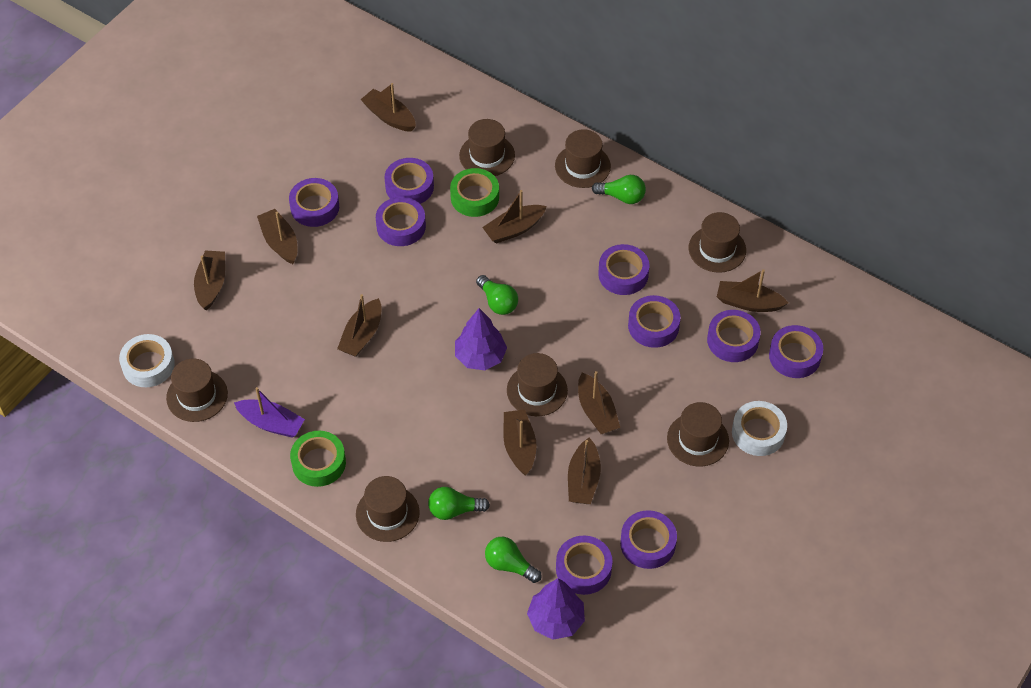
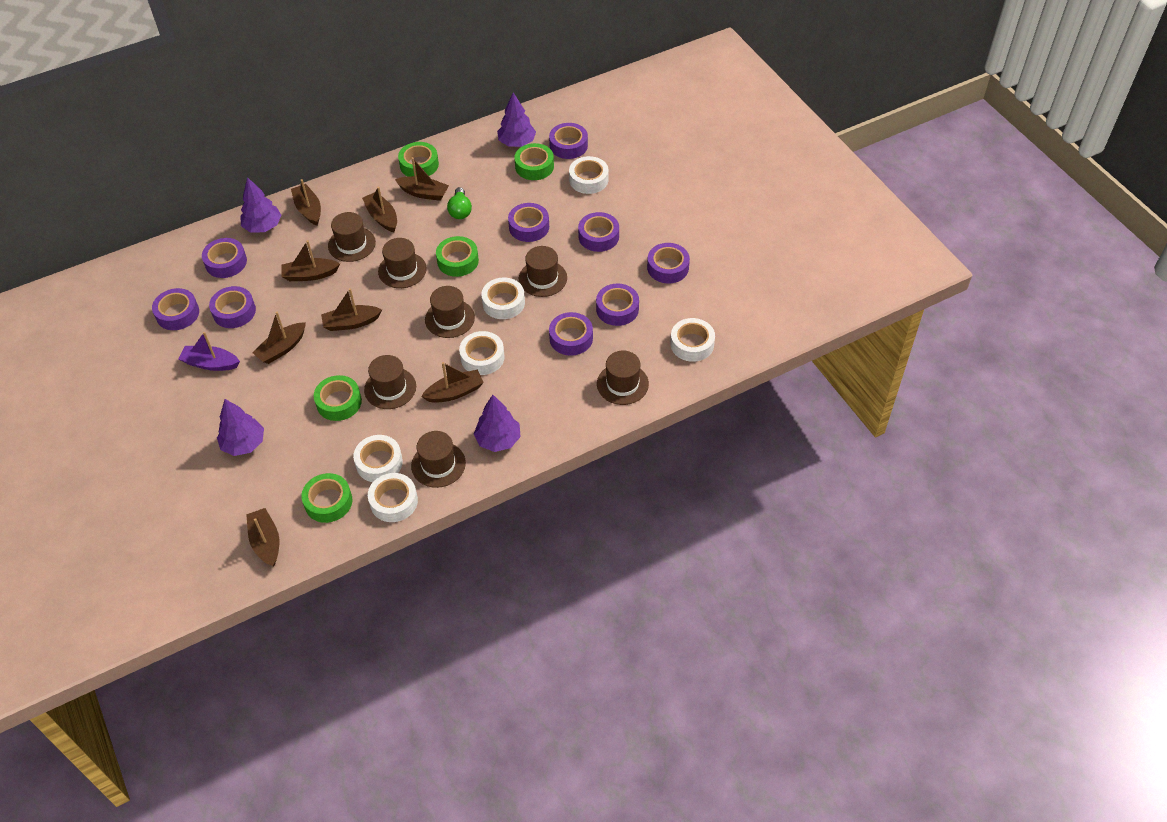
brown boat: 9 -> 8
green light bulb: 4 -> 1
green tape: 2 -> 5
purple tree: 2 -> 4
white tape: 2 -> 6

